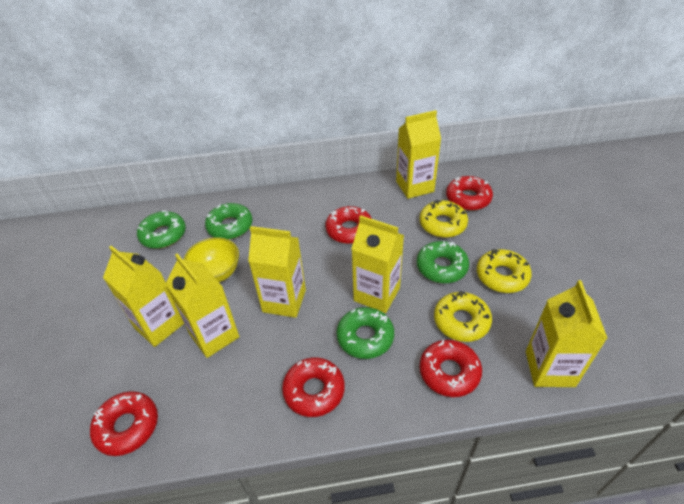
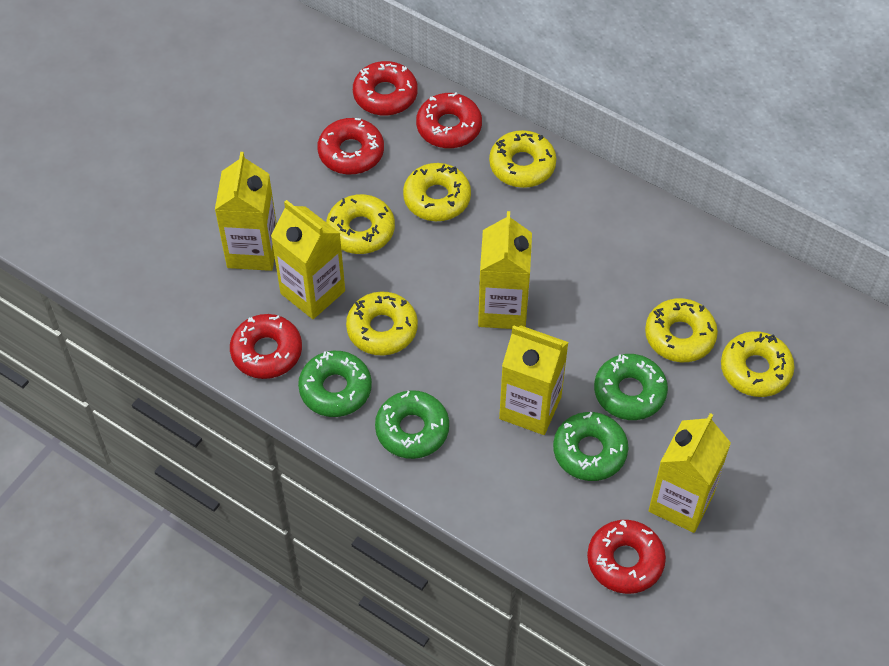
yellow bowl: 1 -> 0
yellow carton: 6 -> 5
yellow donut: 3 -> 6

